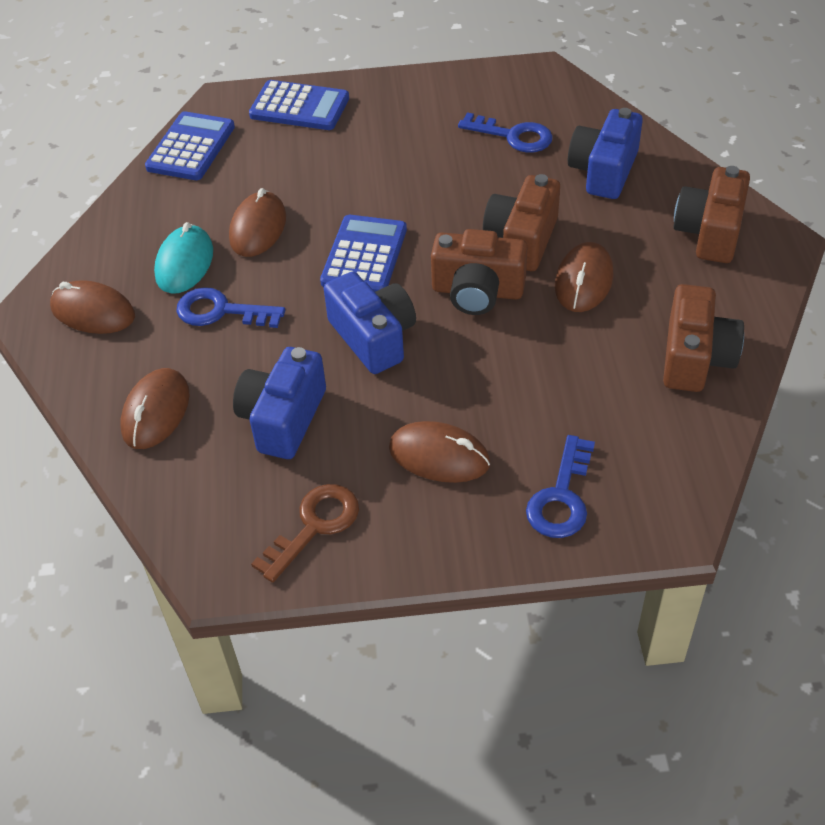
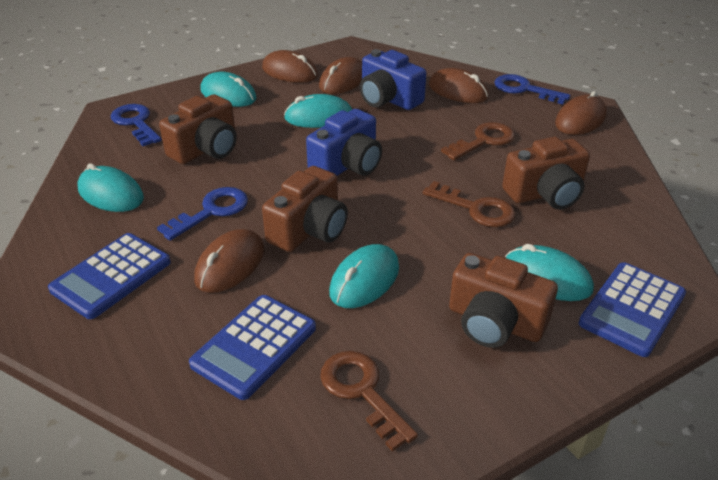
blue camera: 3 -> 2
brown key: 1 -> 3
turquoise mouse: 1 -> 5

